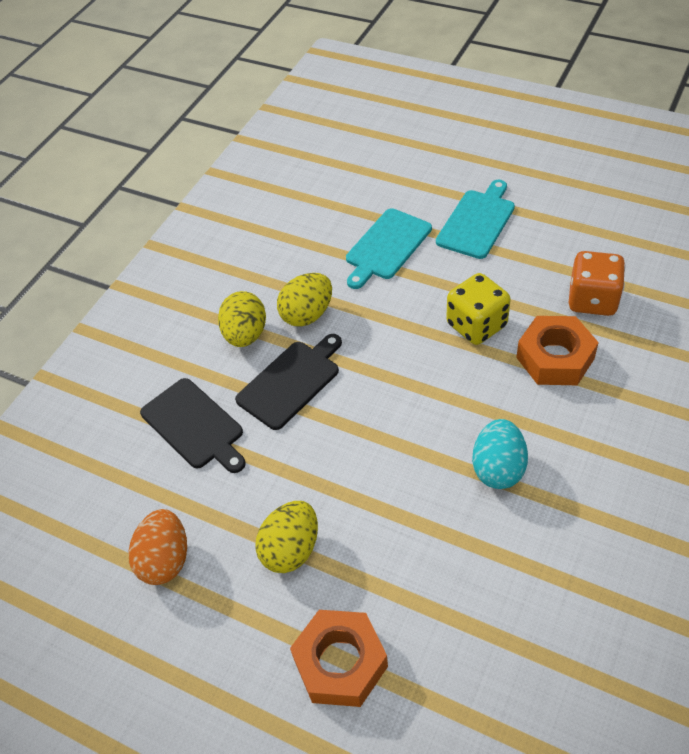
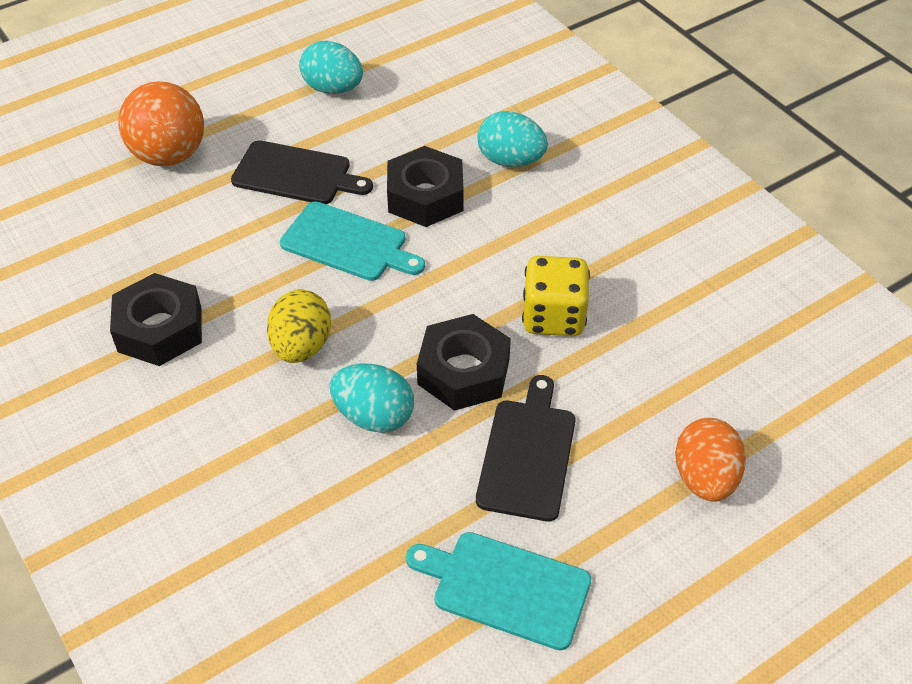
black nut: 0 -> 3
orange ball: 0 -> 1
orange dice: 1 -> 0
orange nut: 2 -> 0
turquoise egg: 1 -> 3
yellow egg: 3 -> 1

